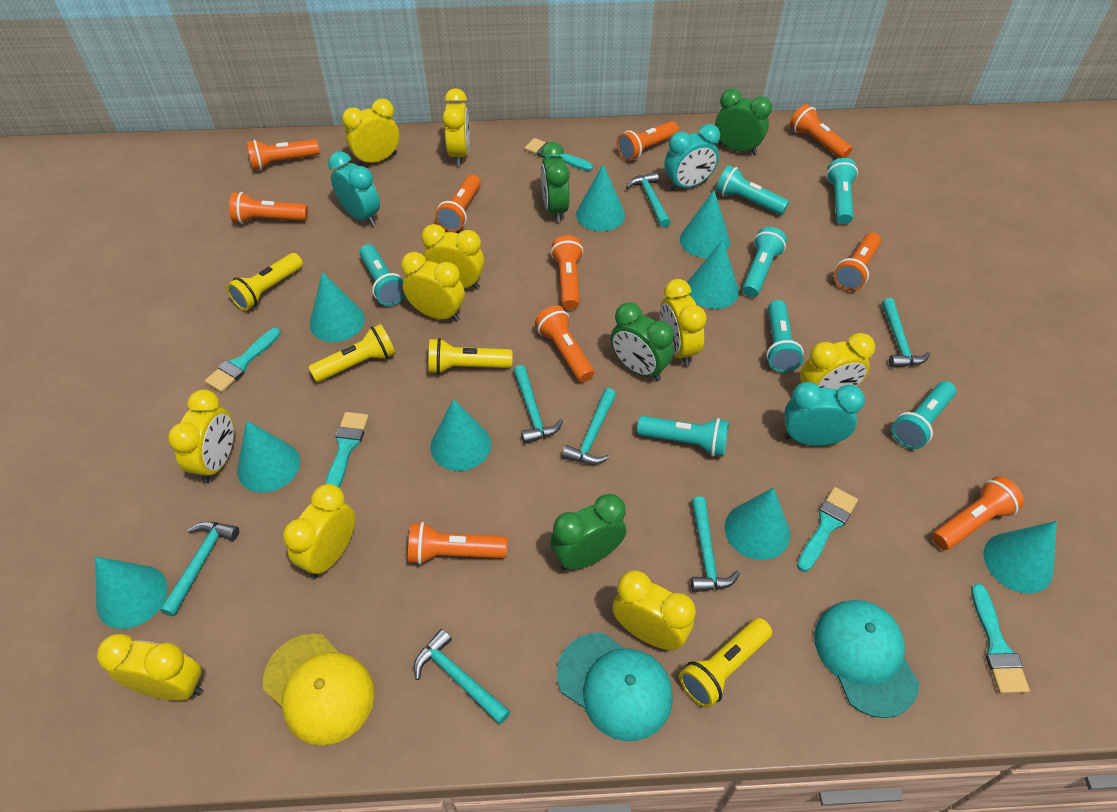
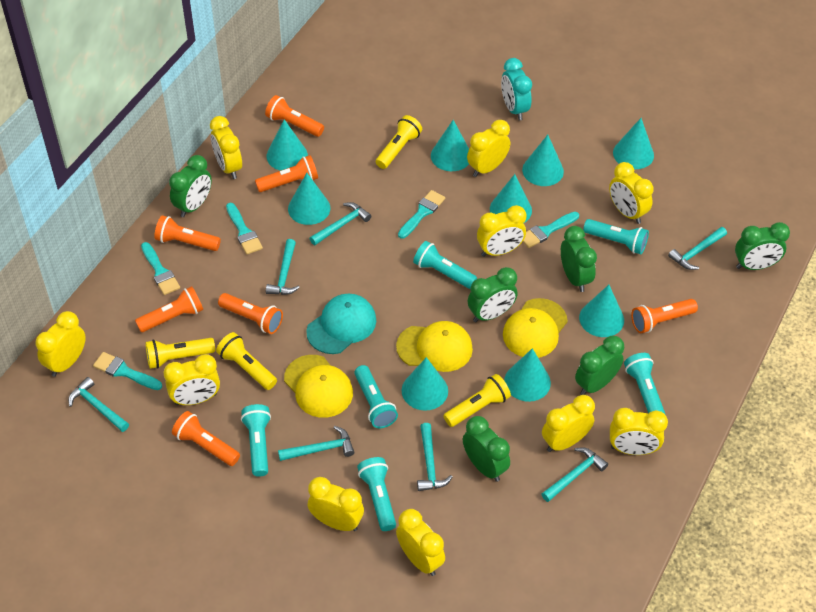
green clock: 4 -> 6
orange flashlight: 10 -> 7
turquoise cap: 2 -> 1
turquoise clock: 3 -> 1
turquoise flashlight: 7 -> 6
yellow cap: 1 -> 3

